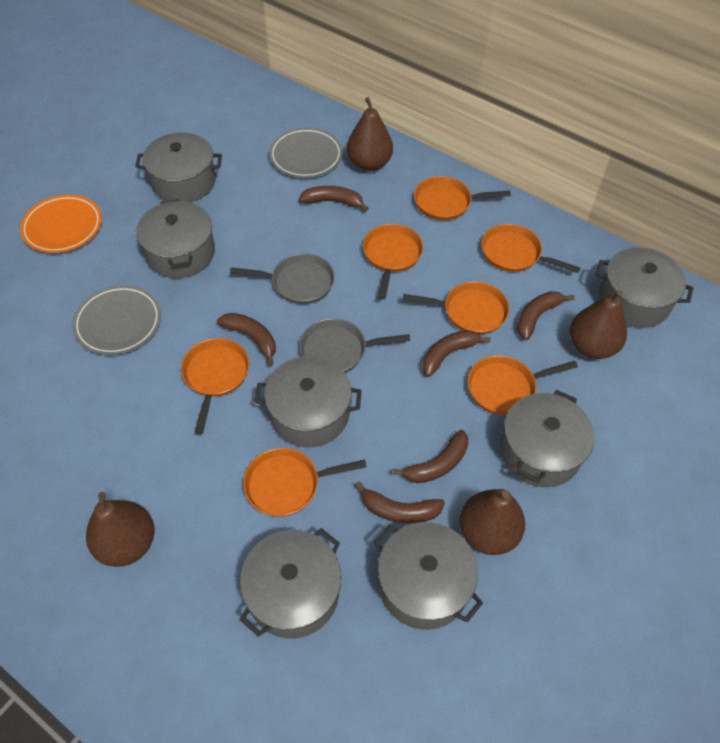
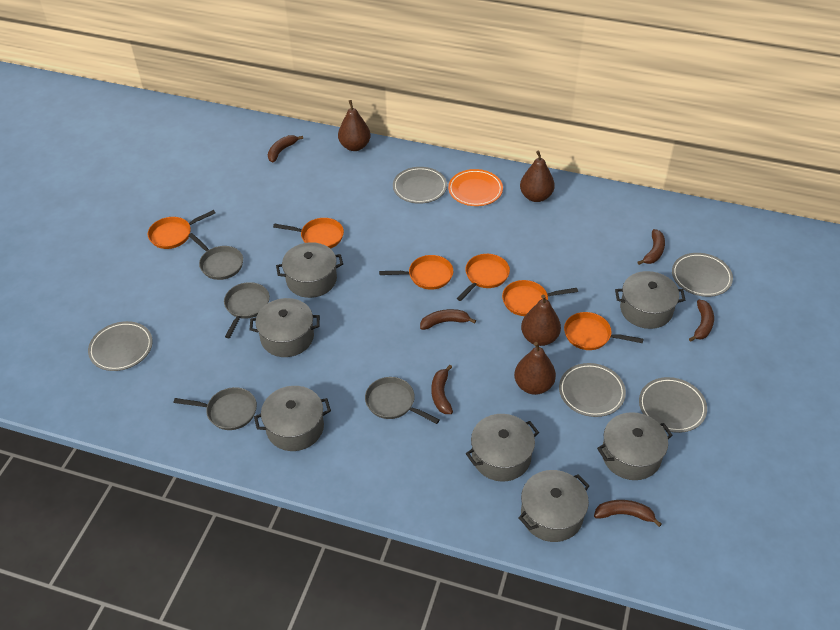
grey pan: 2 -> 4
grey plate: 2 -> 5
orange pan: 7 -> 6

